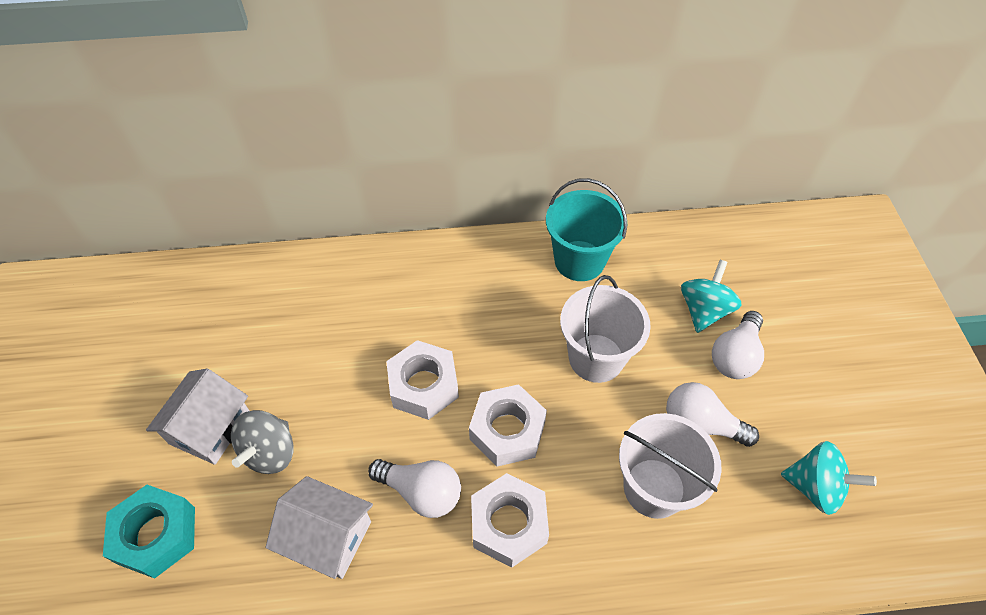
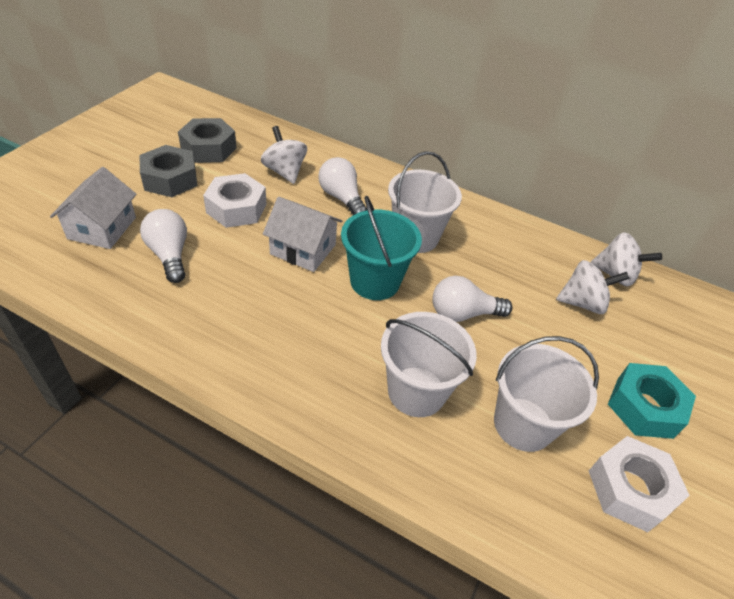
grey nut: 0 -> 2
grey spinning top: 1 -> 0
turquoise spinning top: 2 -> 0
white bucket: 2 -> 3
white nut: 3 -> 2
white spinning top: 0 -> 3

